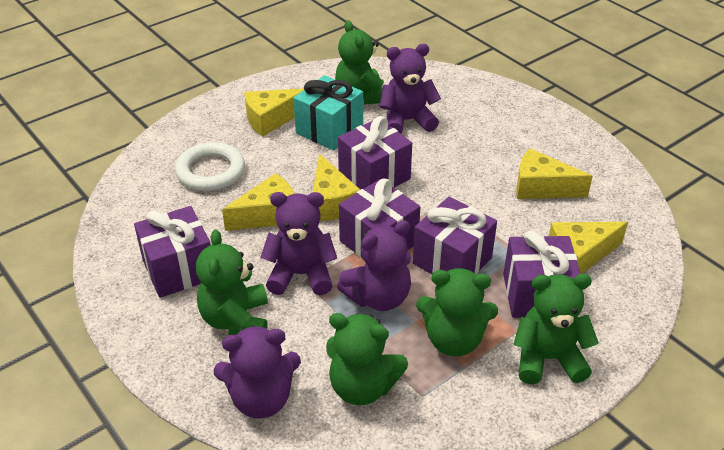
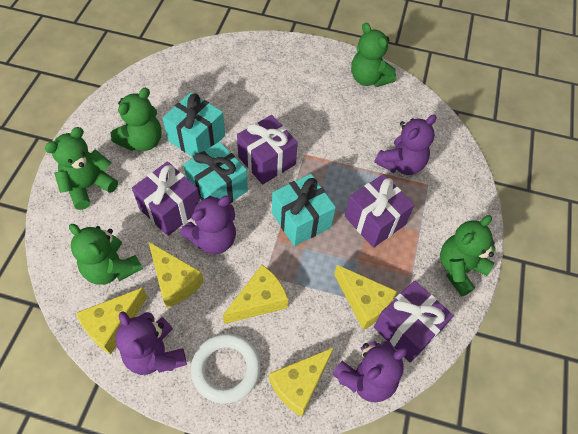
purple gift: 5 -> 4
turquoise gift: 1 -> 3

